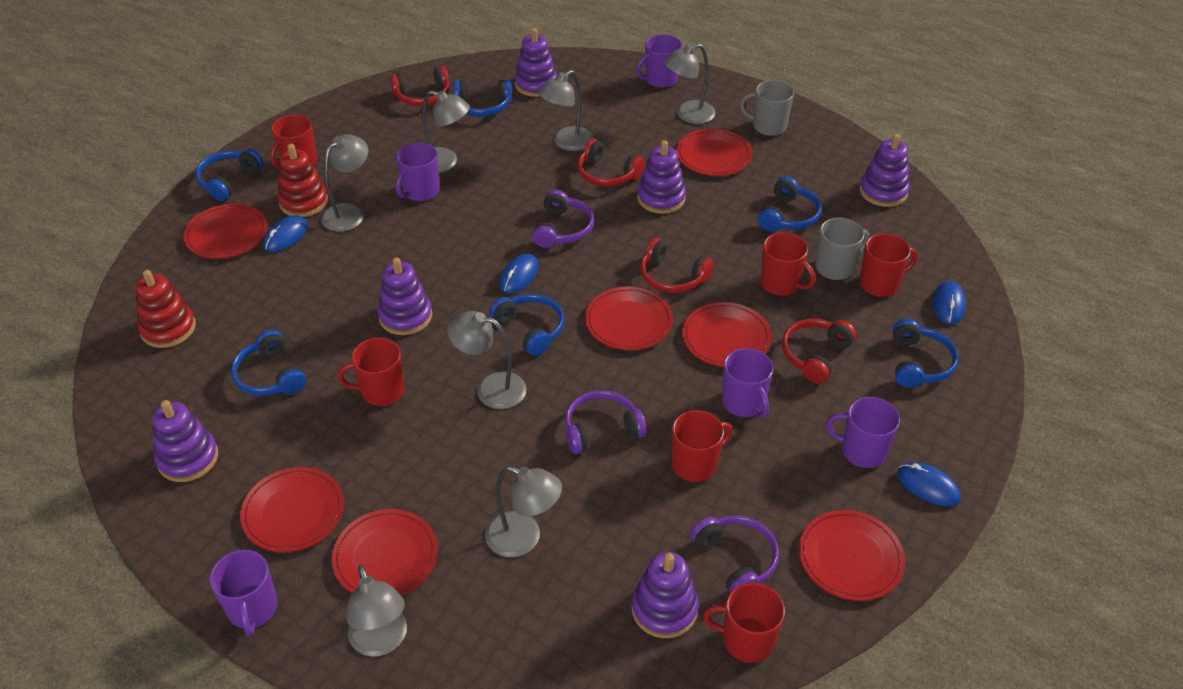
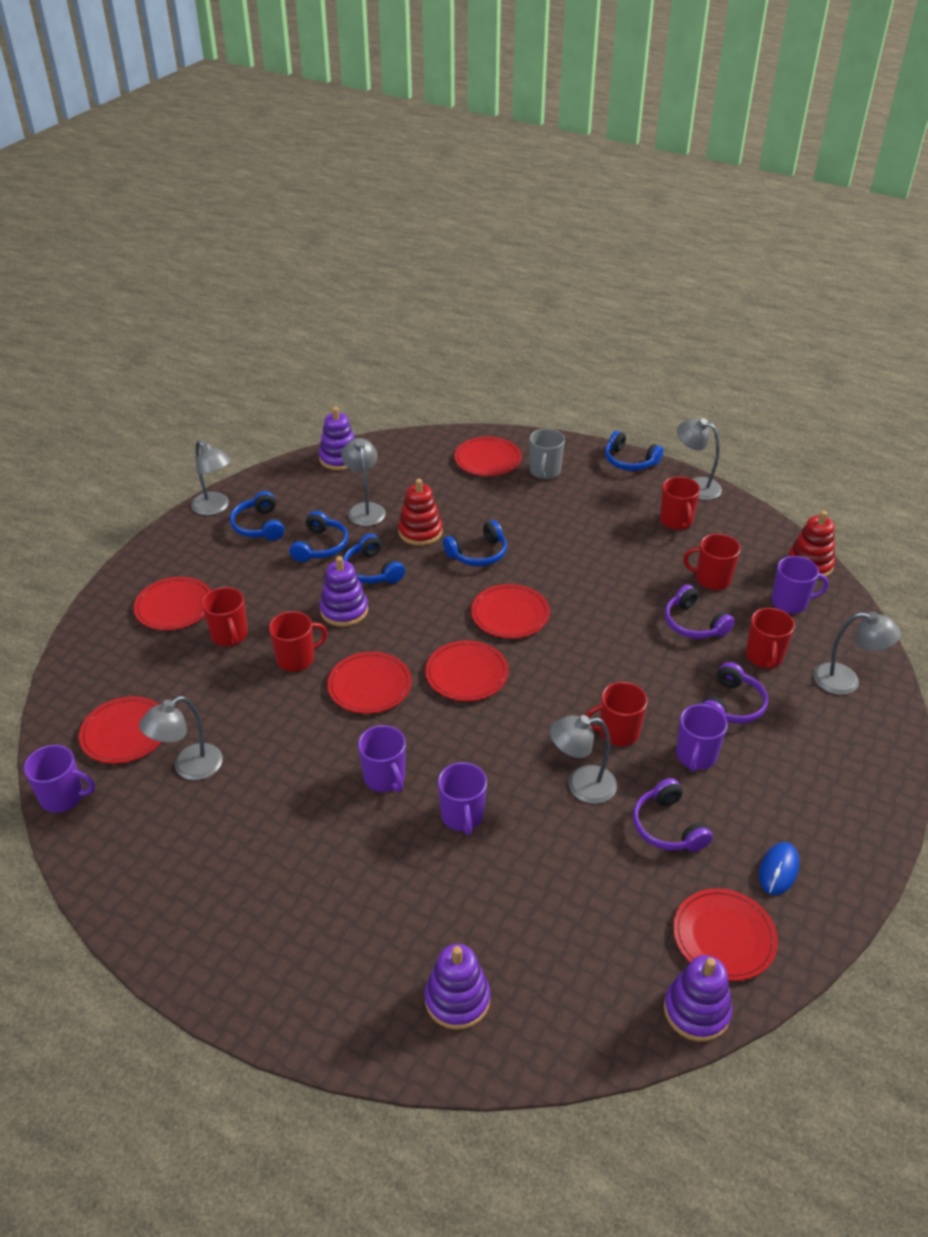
blue headphones: 6 -> 5
blue mouse: 4 -> 1
grey lamp: 7 -> 6
grey mug: 2 -> 1
purple stacking toy: 6 -> 4
red headphones: 4 -> 0

